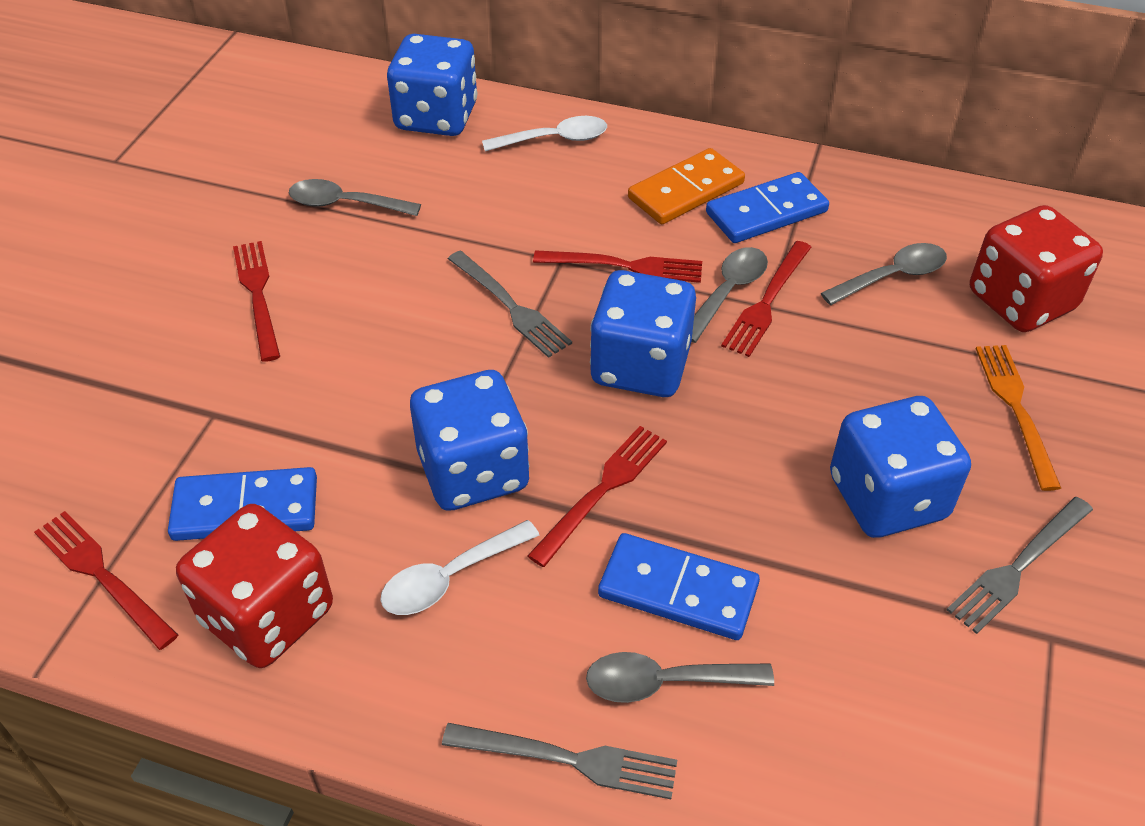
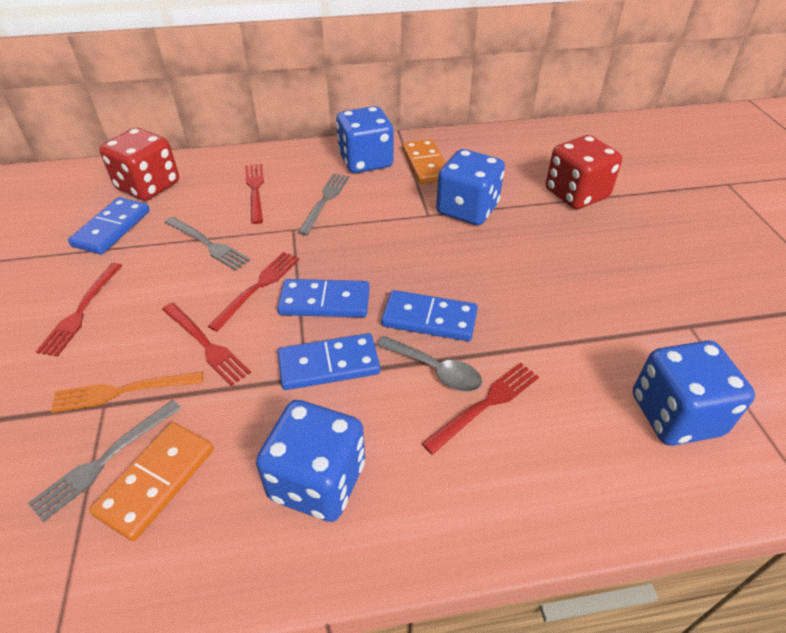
blue domino: 3 -> 4
grey spoon: 4 -> 1
orange domino: 1 -> 2
white spoon: 2 -> 0

